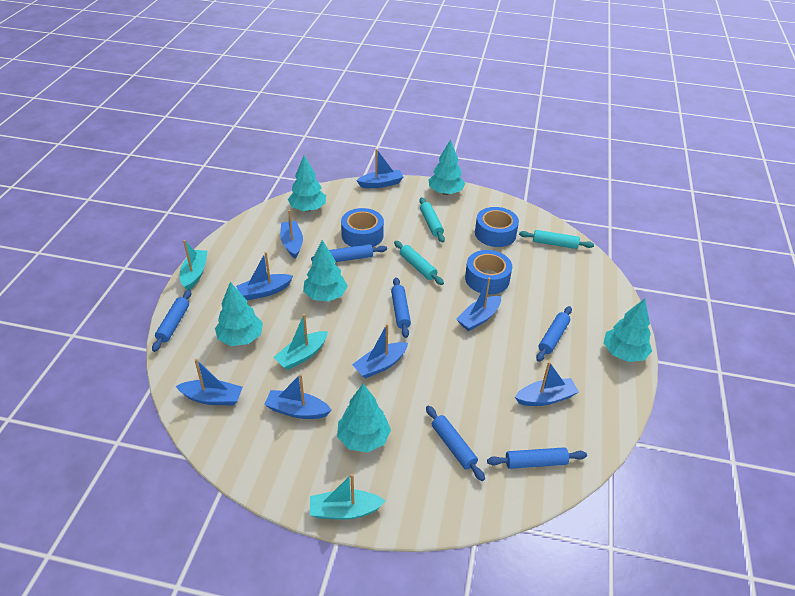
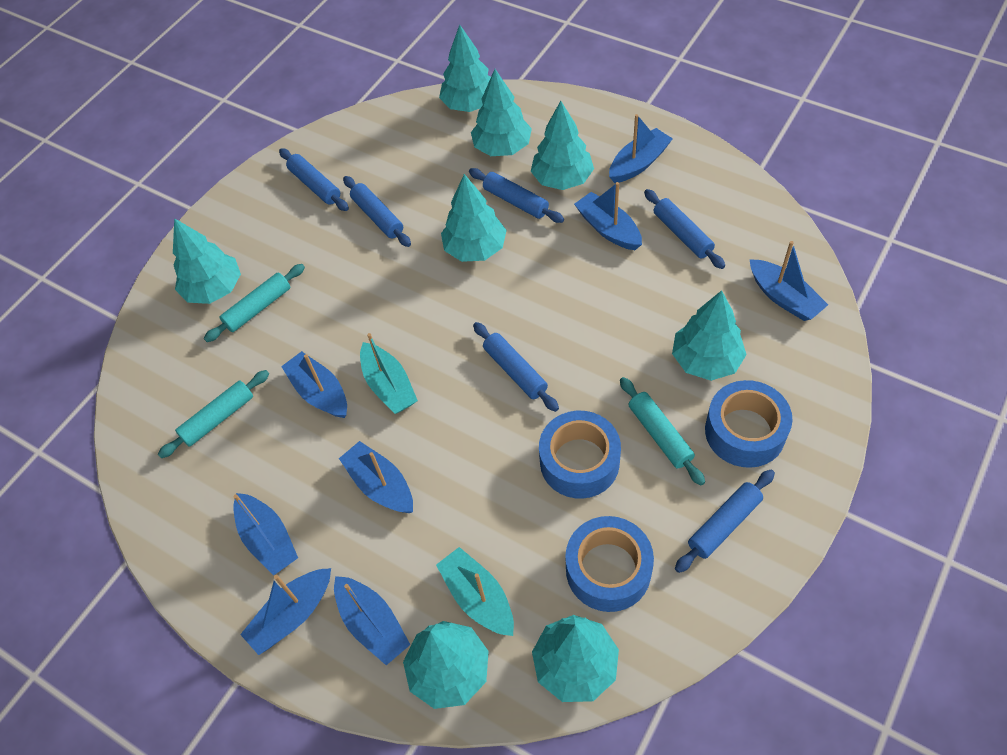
turquoise boat: 3 -> 2
turquoise tree: 6 -> 8

